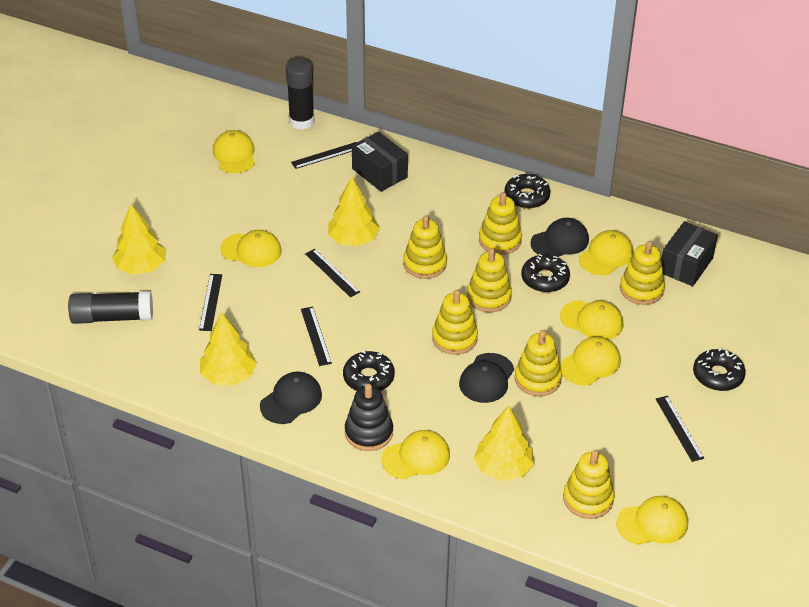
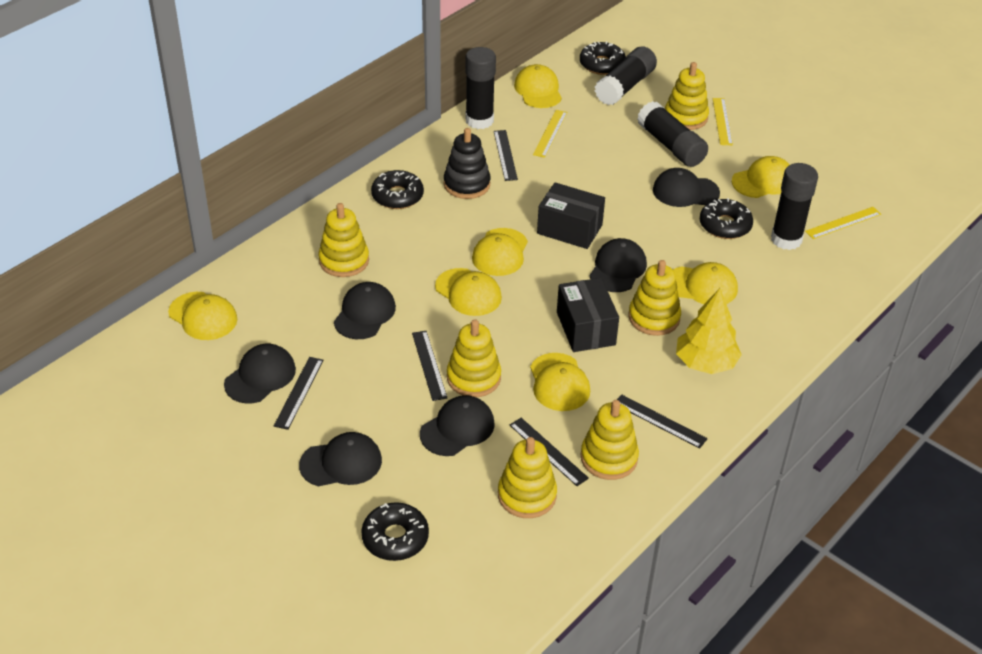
black cap: 3 -> 6
black glue stick: 2 -> 4
yellow ruler: 0 -> 3
yellow stacking toy: 7 -> 6
yellow tree: 4 -> 1

